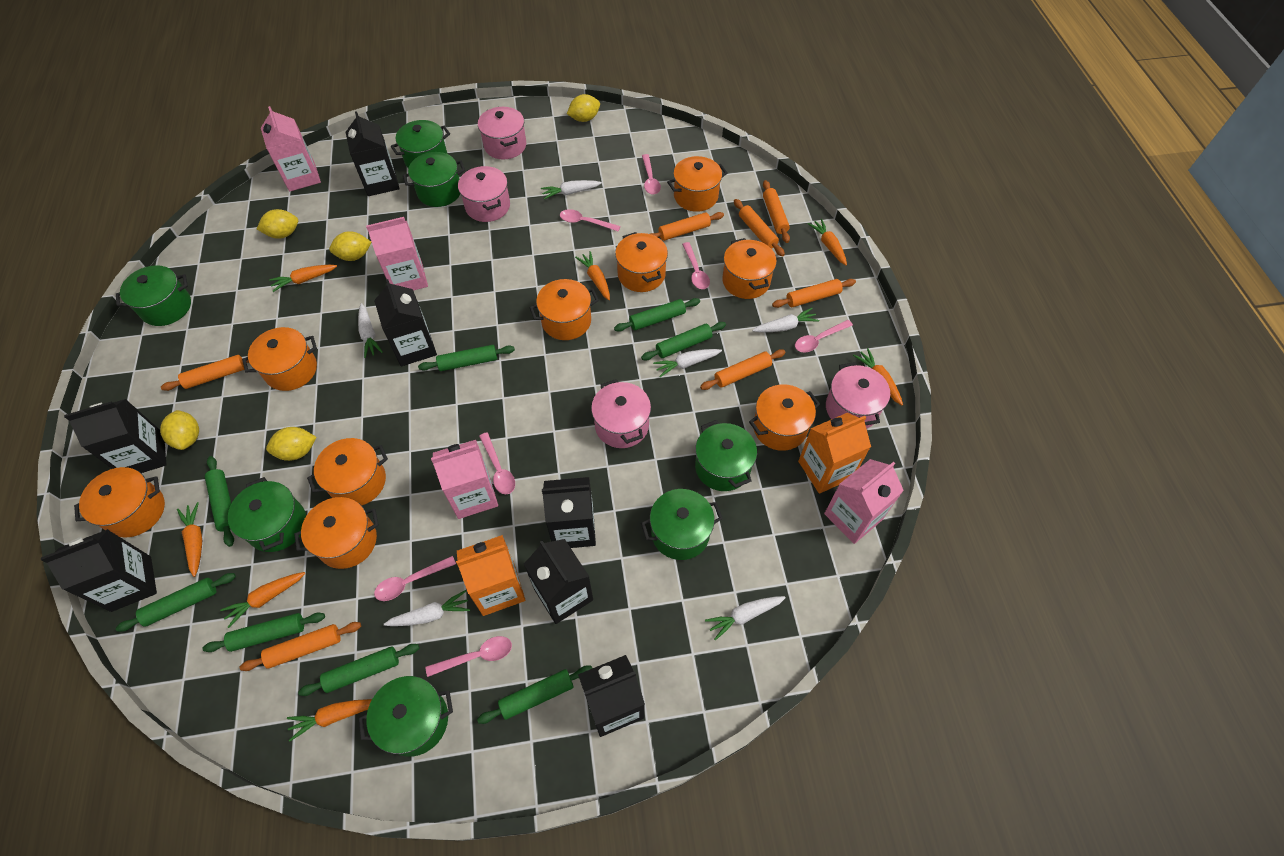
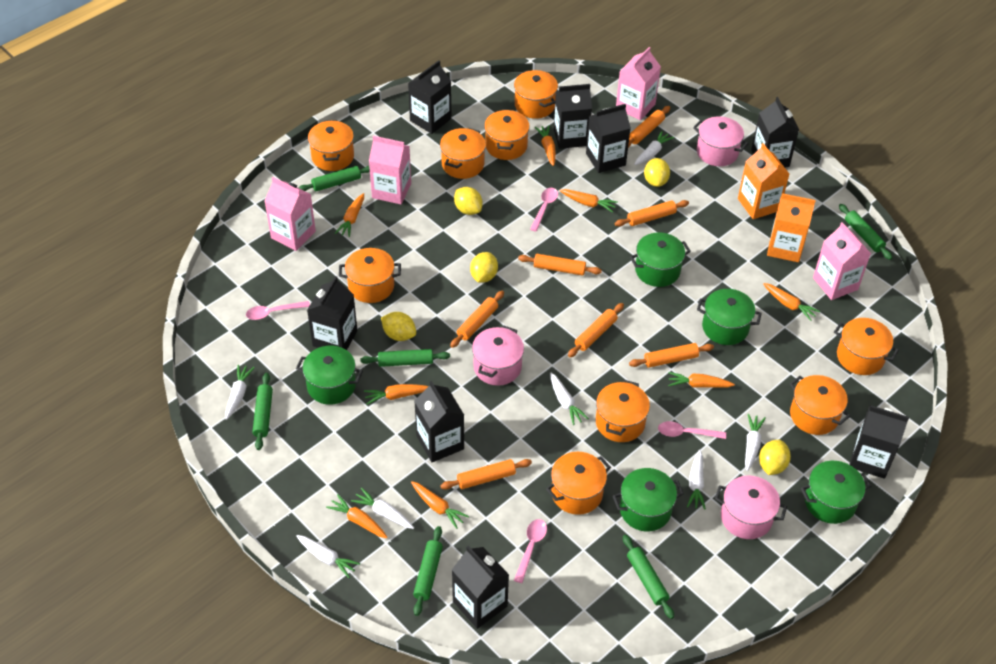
black carton: 7 -> 8
green pot: 7 -> 5
green rolling pin: 8 -> 6
orange carrot: 7 -> 8
pink pot: 4 -> 3
pink spoon: 7 -> 4
white carrot: 6 -> 7

